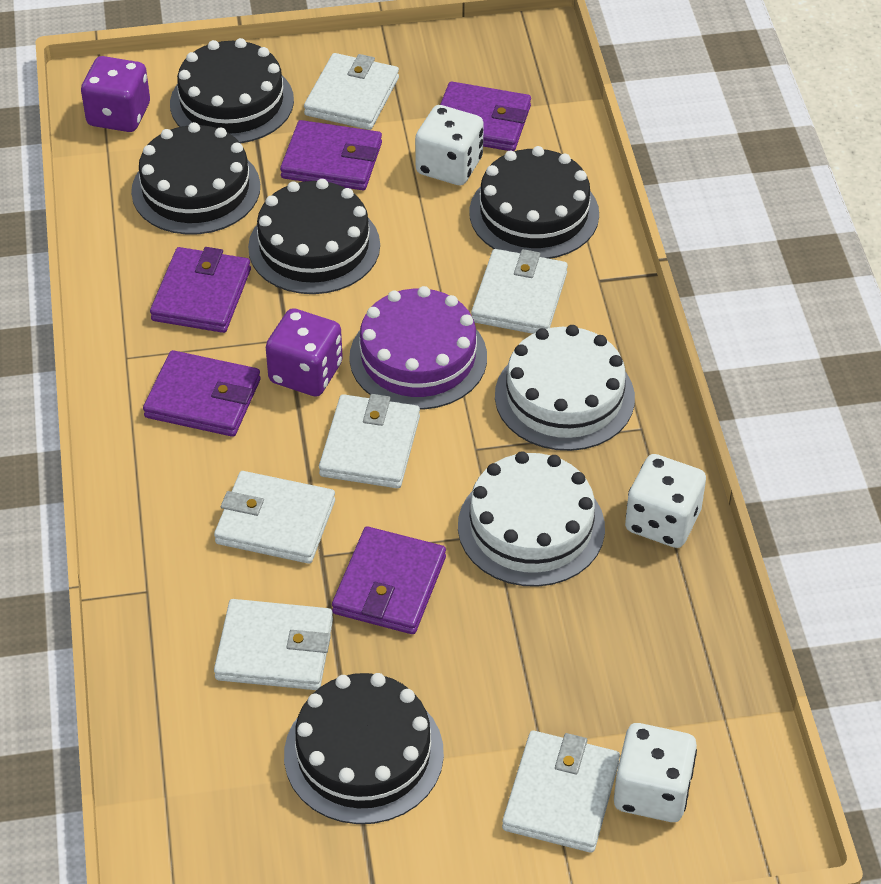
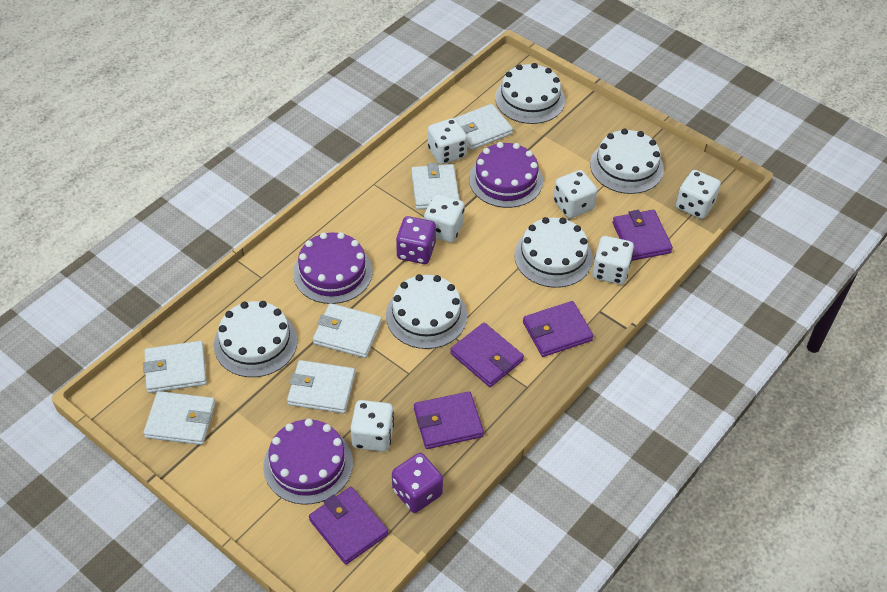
black cake: 5 -> 0
purple cake: 1 -> 3
white cake: 2 -> 5
white dice: 3 -> 6

